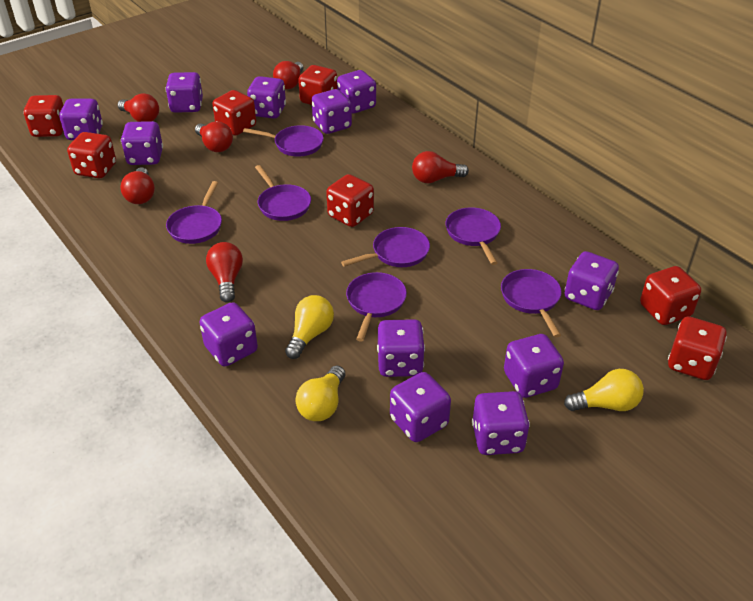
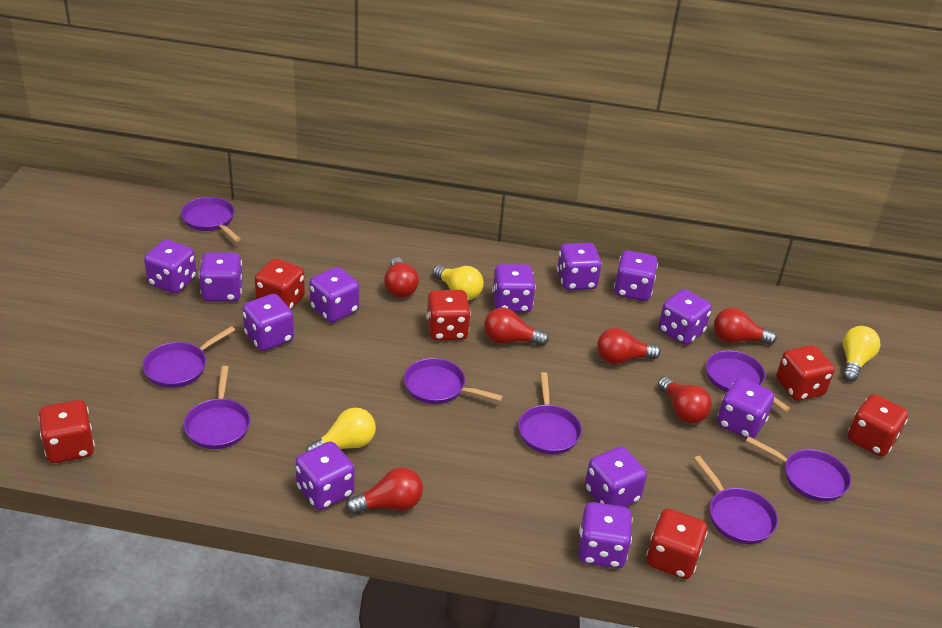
purple pan: 7 -> 8
red dice: 7 -> 6

